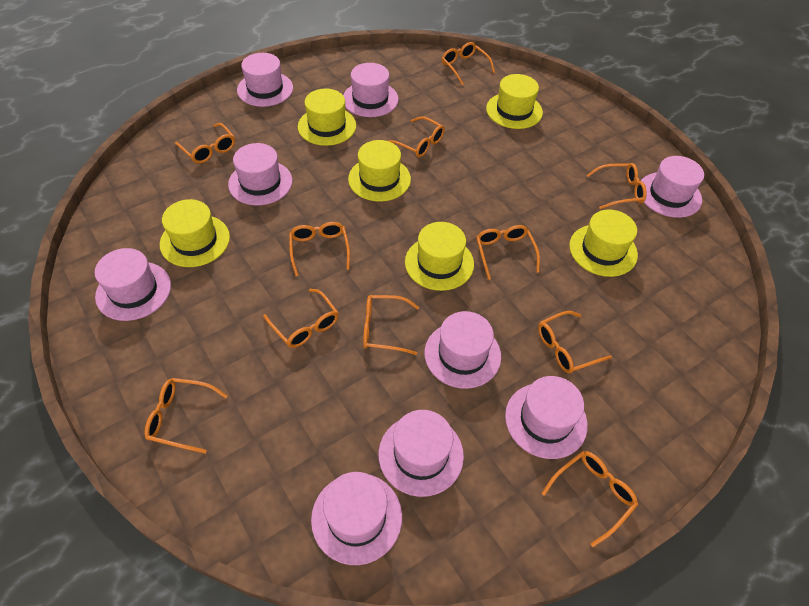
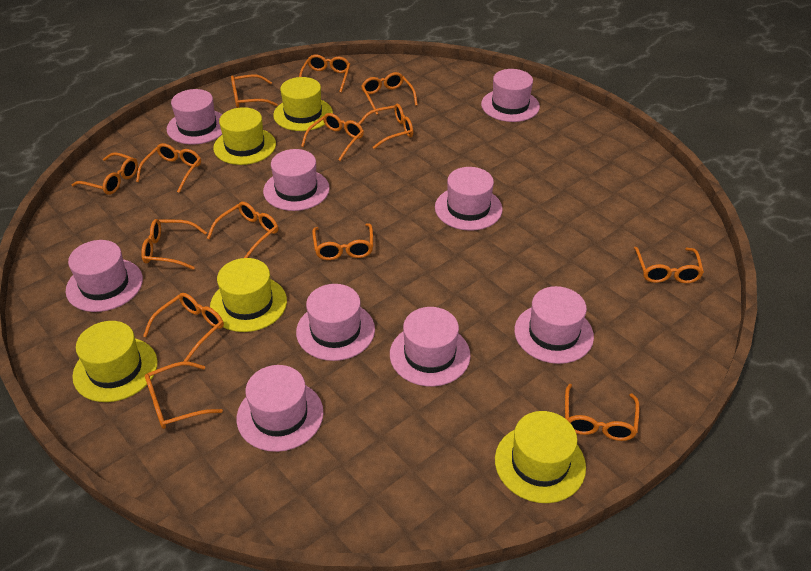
orange glasses: 11 -> 14
yellow hat: 6 -> 5

